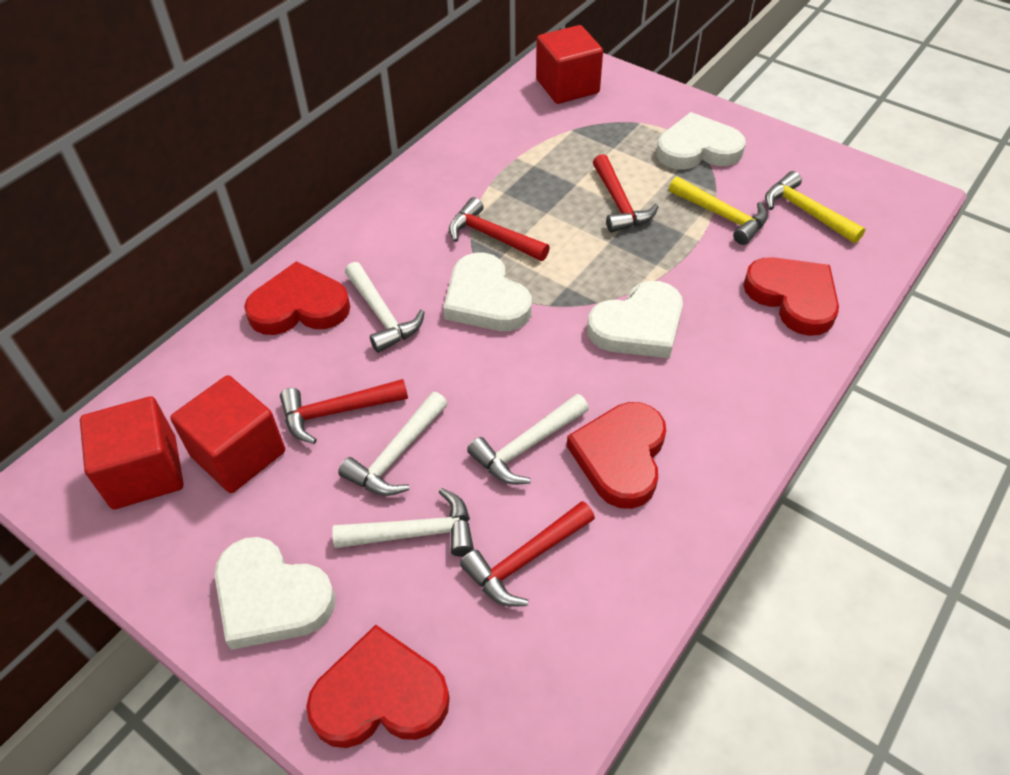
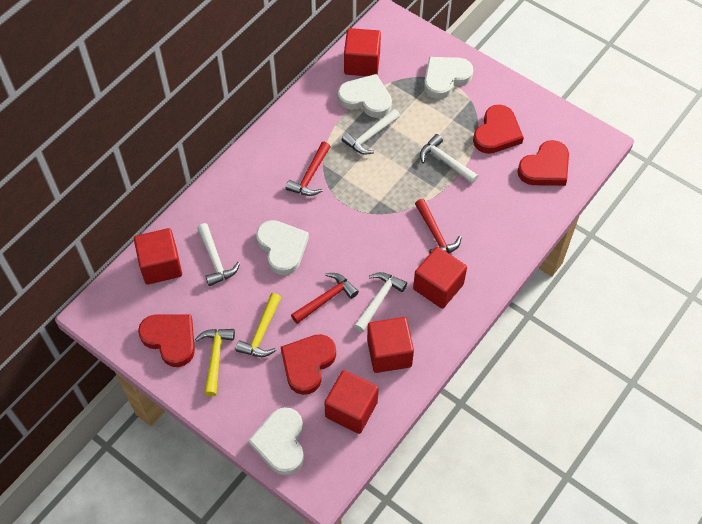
red cube: 3 -> 5
red hammer: 4 -> 3

